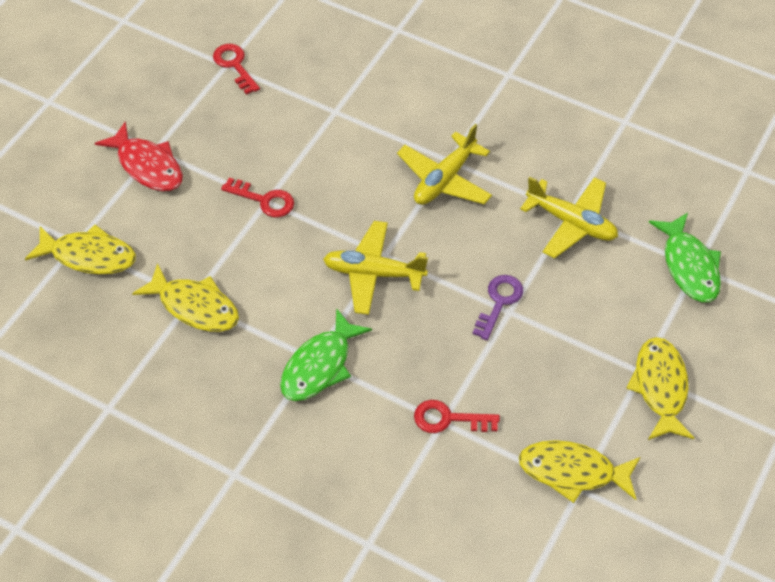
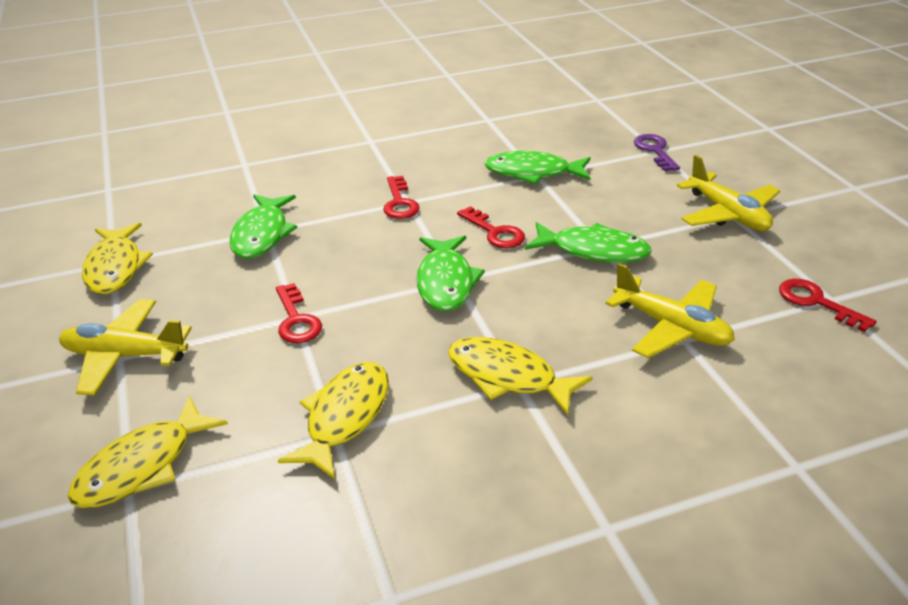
green fish: 2 -> 4
red fish: 1 -> 0
red key: 3 -> 4

